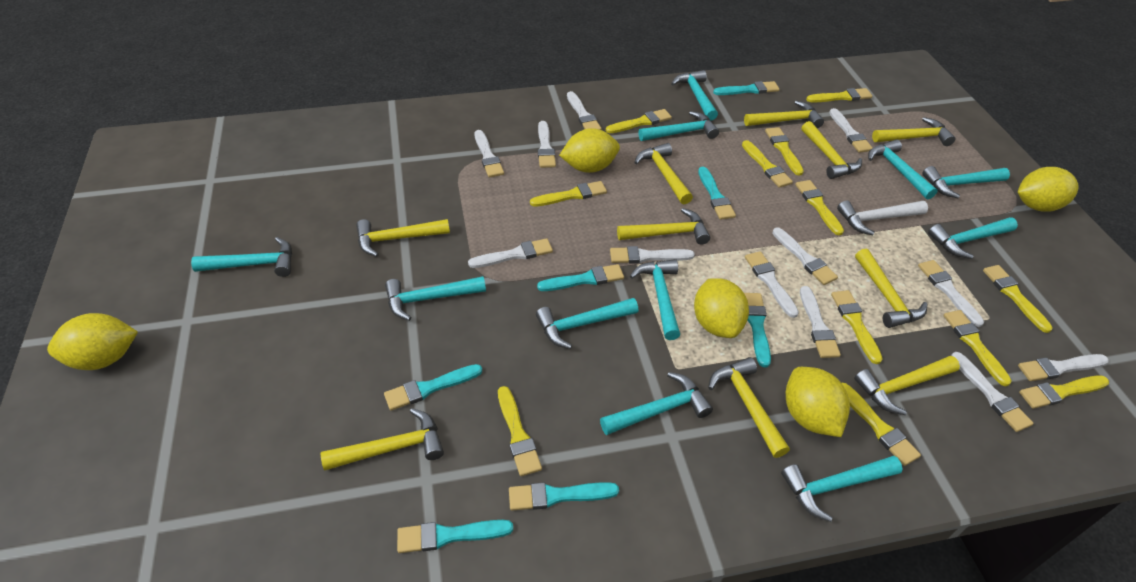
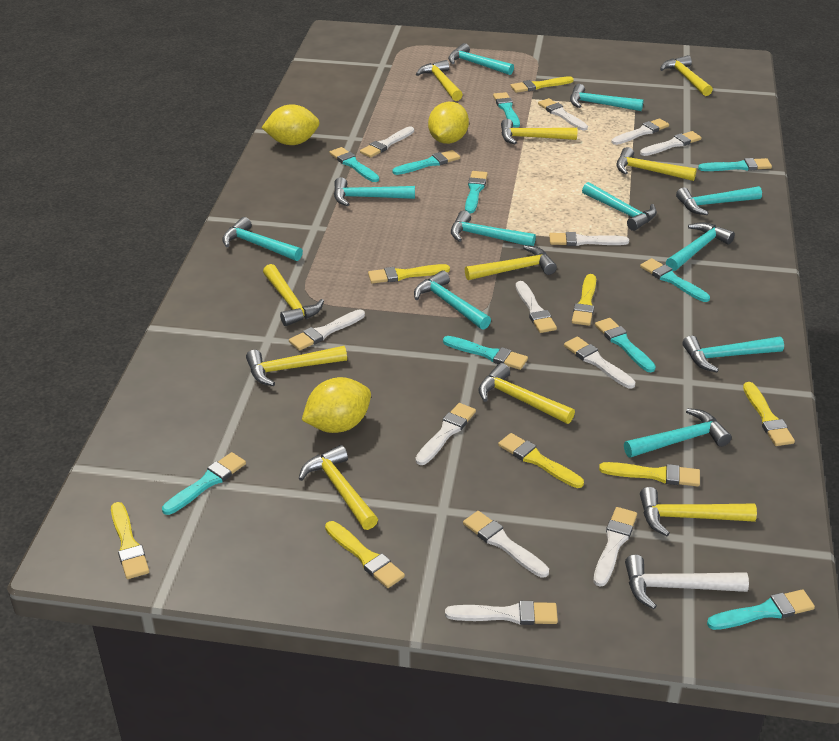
turquoise brush: 7 -> 10
yellow brush: 12 -> 8
yellow lemon: 5 -> 3

